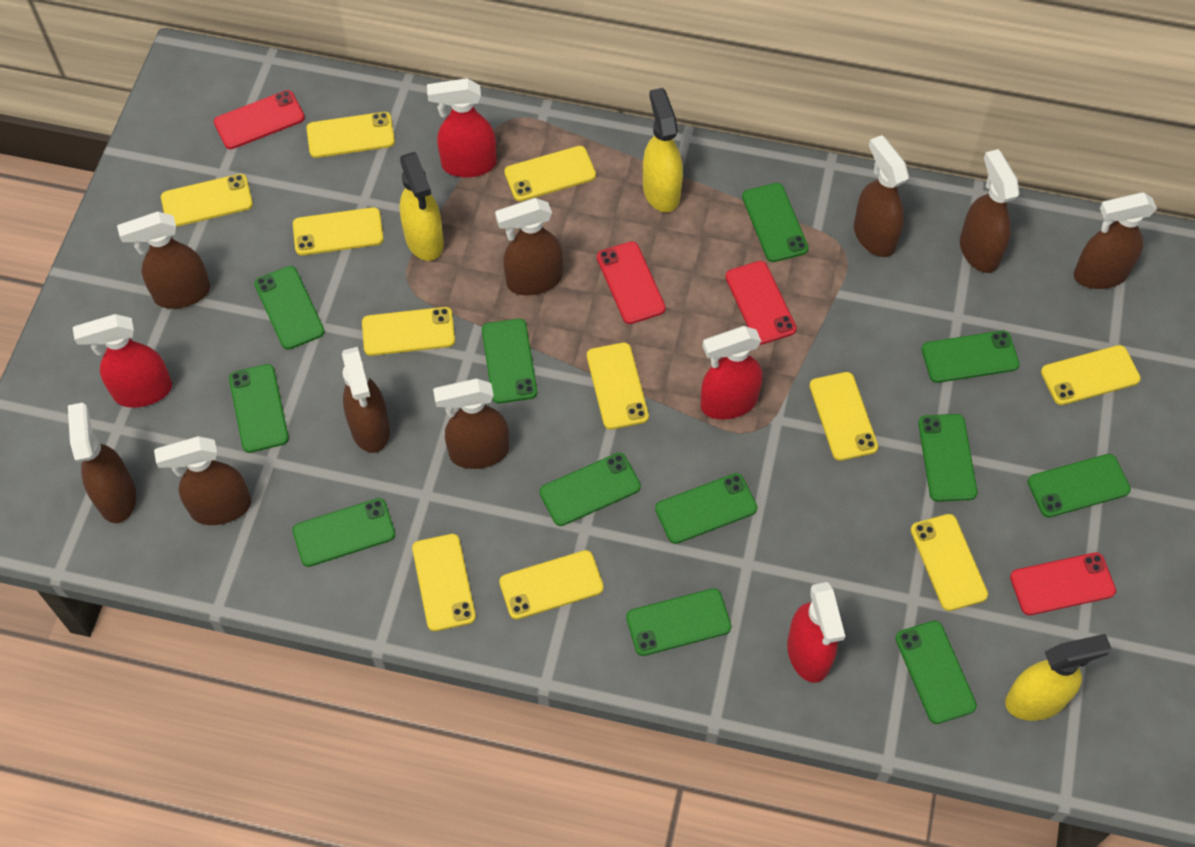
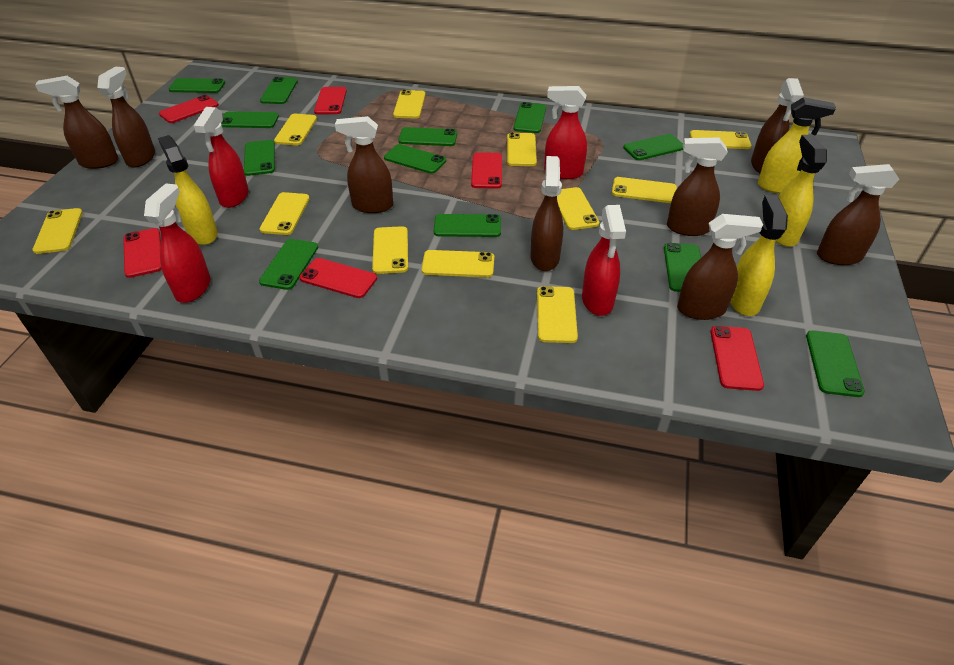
brown spray bottle: 9 -> 8
red phone: 4 -> 6
yellow spray bottle: 3 -> 4

